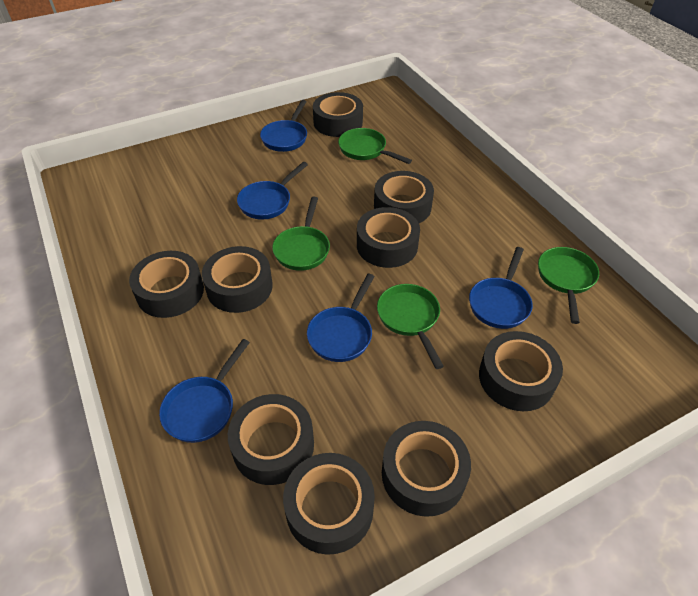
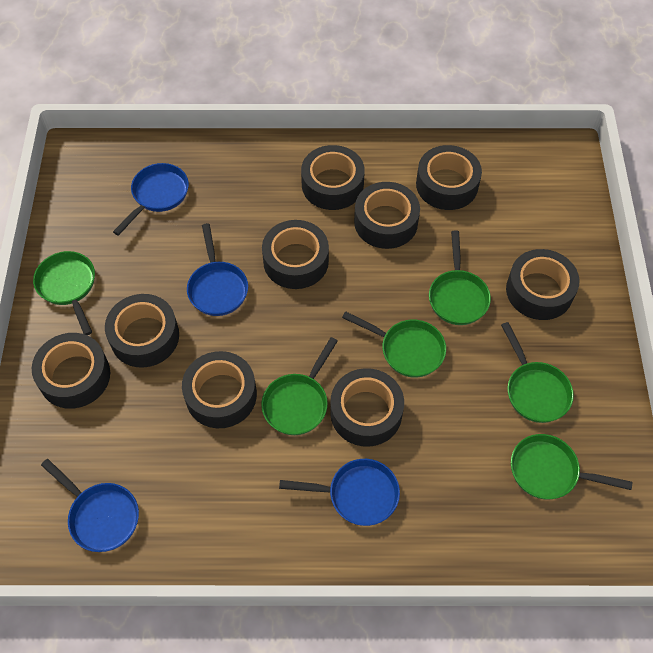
blue pan: 5 -> 4
green pan: 4 -> 6

